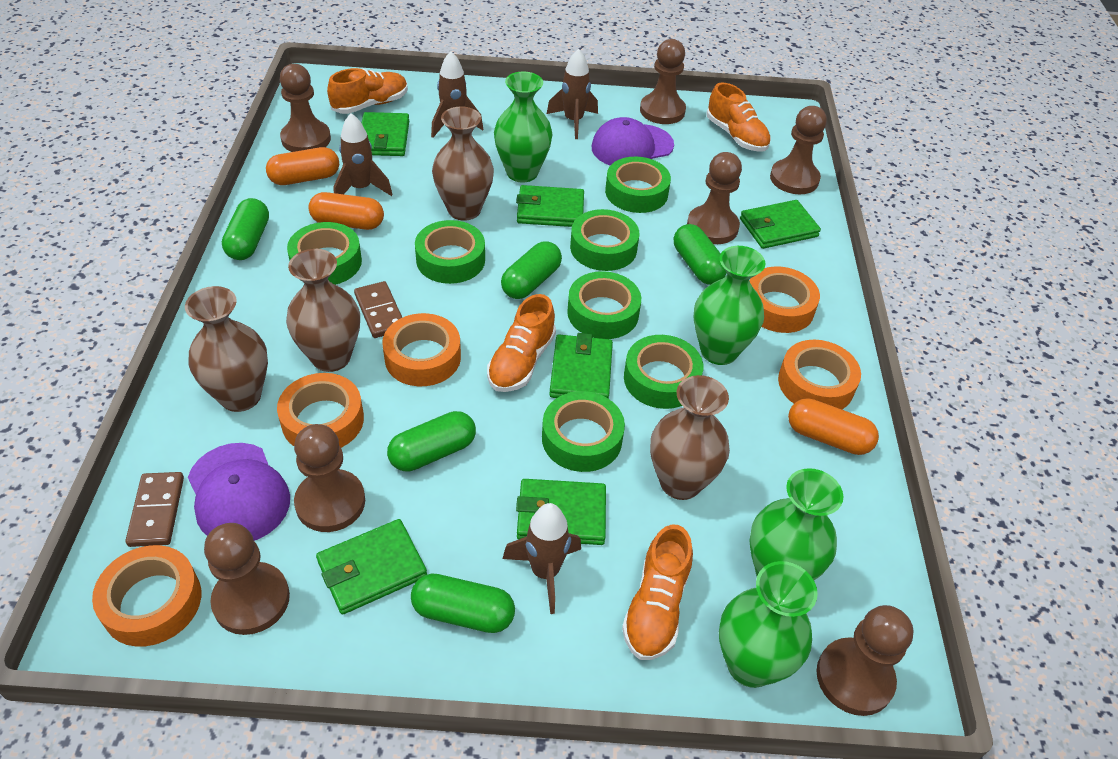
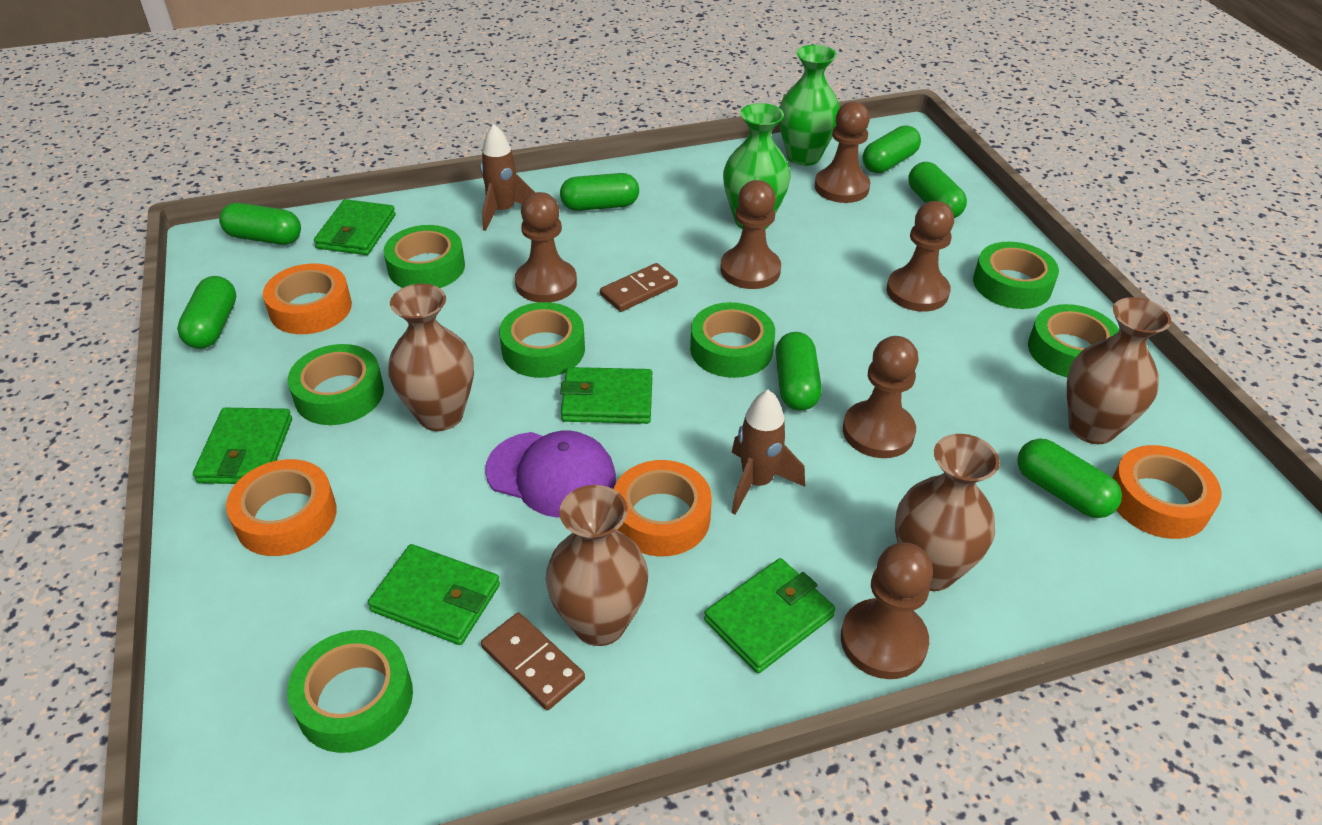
brown pawn: 7 -> 6
brown rocket: 4 -> 2
green capsule: 5 -> 7
green vase: 4 -> 2
green wallet: 6 -> 5
orange capsule: 3 -> 0
orange shoe: 4 -> 0
orange tape: 5 -> 4
purple cap: 2 -> 1

